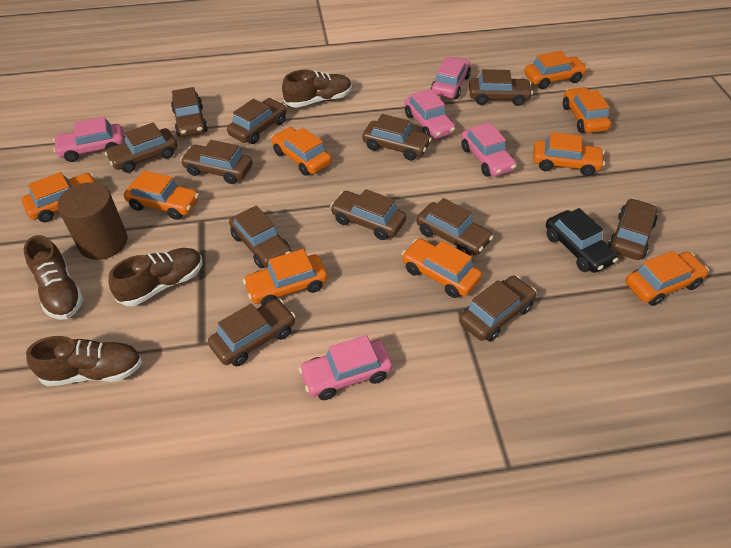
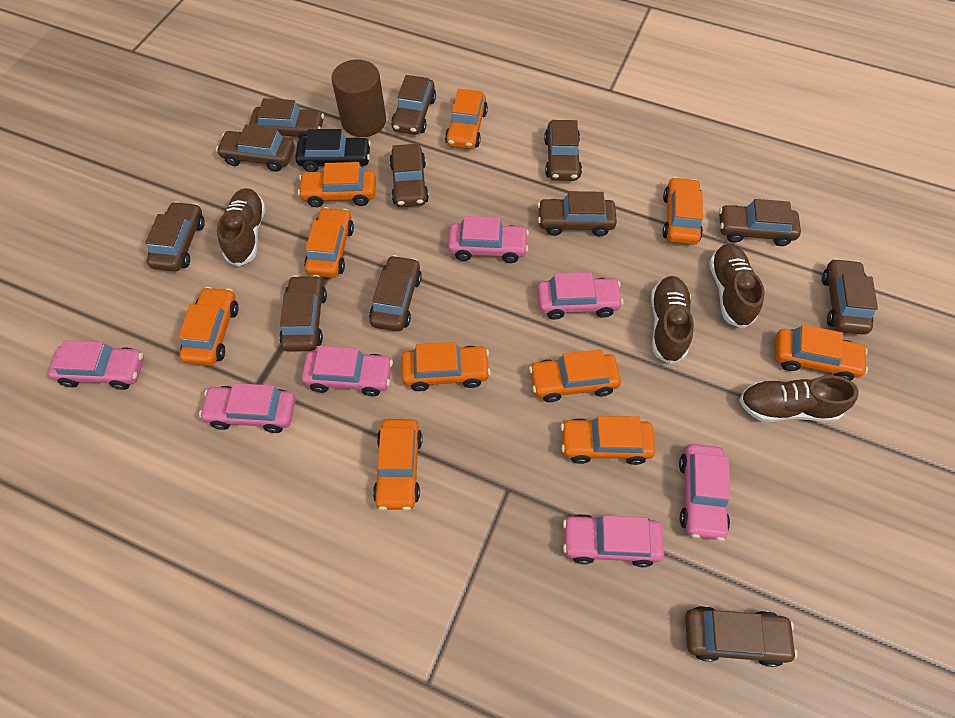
orange car: 9 -> 10
pink car: 5 -> 7

